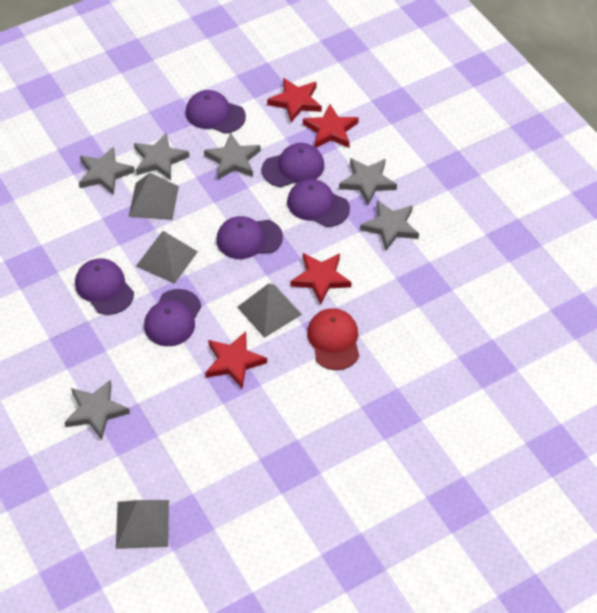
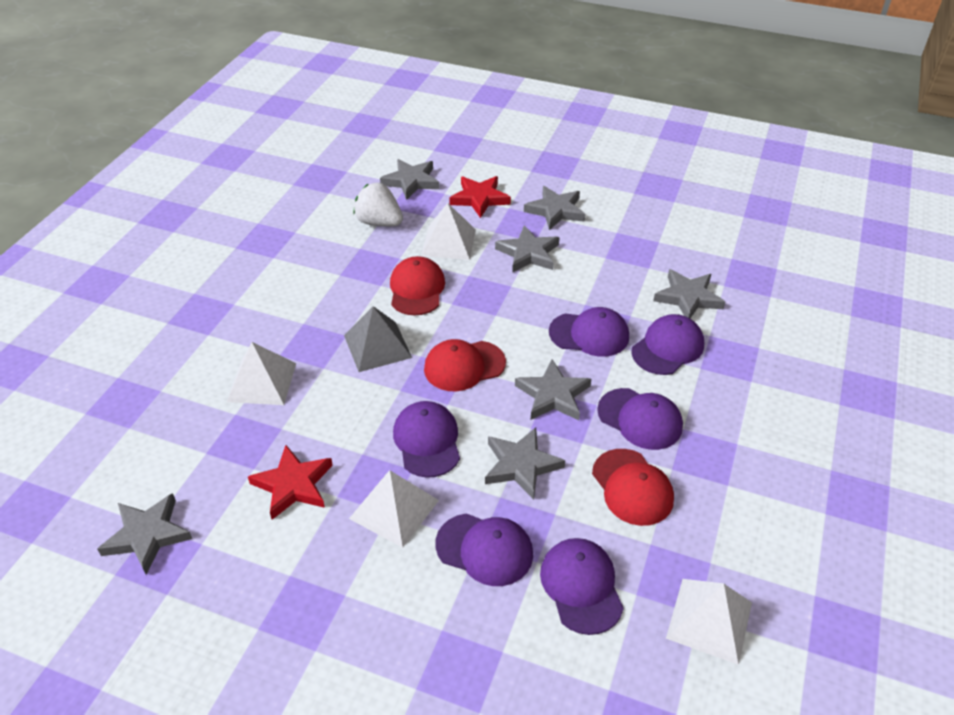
grey pyramid: 4 -> 1
grey star: 6 -> 7
red cap: 1 -> 3
red star: 4 -> 2
white pyramid: 0 -> 4
white strawberry: 0 -> 1

